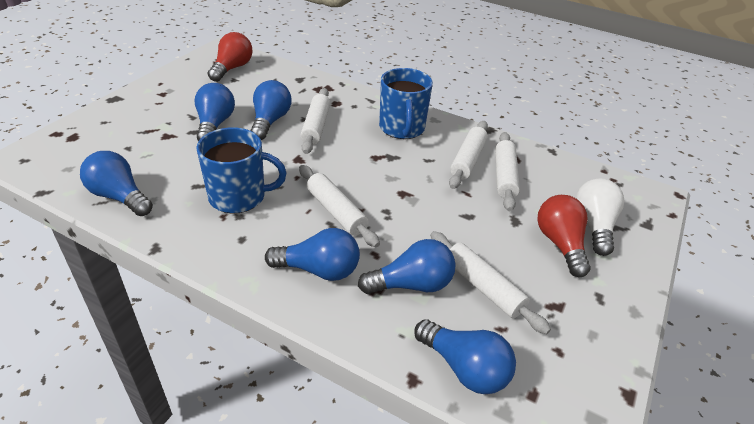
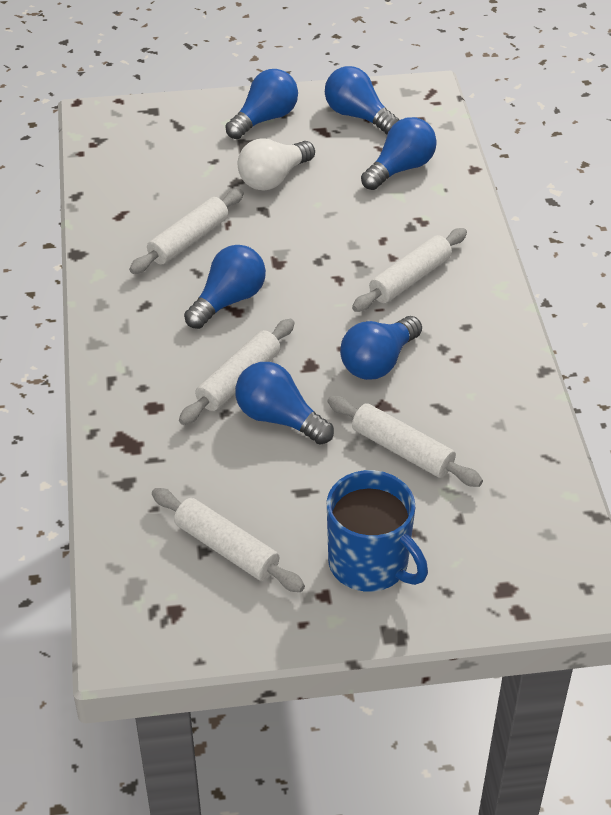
blue mug: 2 -> 1
red light bulb: 2 -> 0

